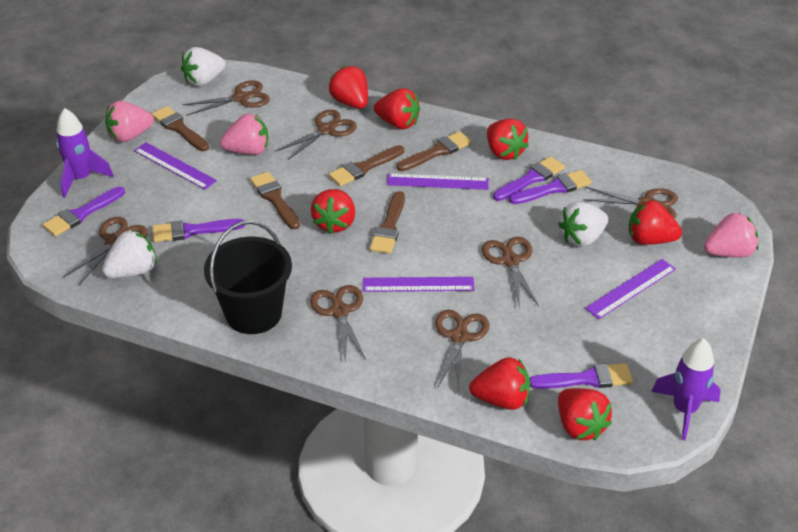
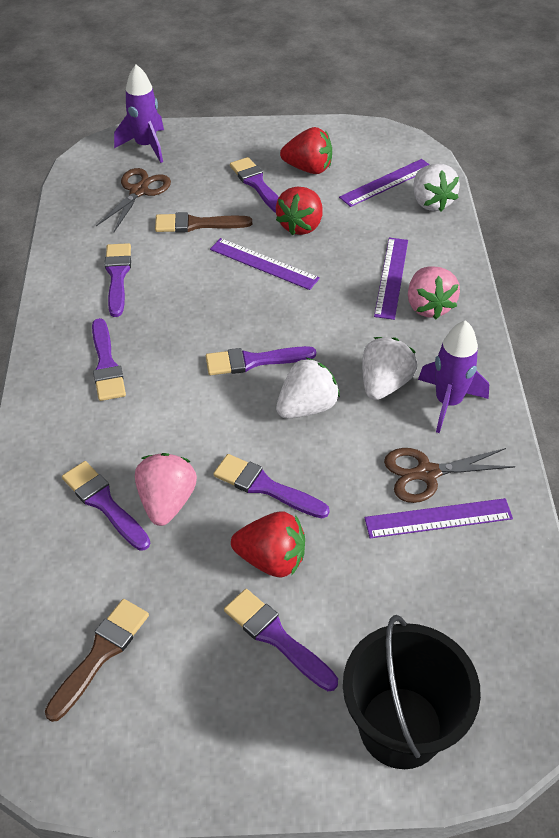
brown brush: 5 -> 2
brown scissors: 7 -> 2
pink strawberry: 3 -> 2
purple brush: 5 -> 7
red strawberry: 7 -> 3

